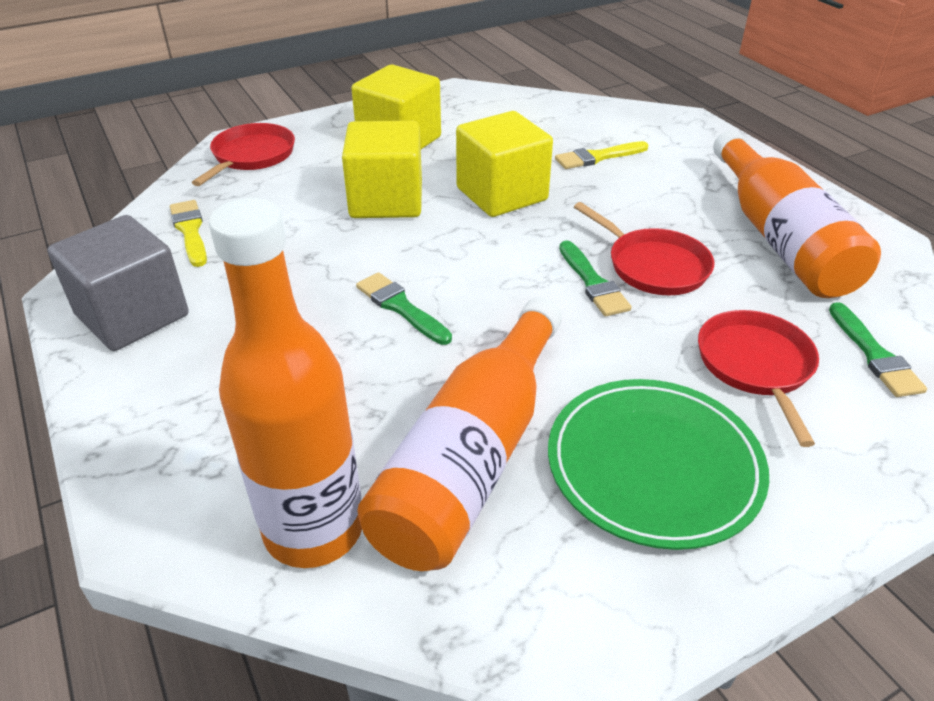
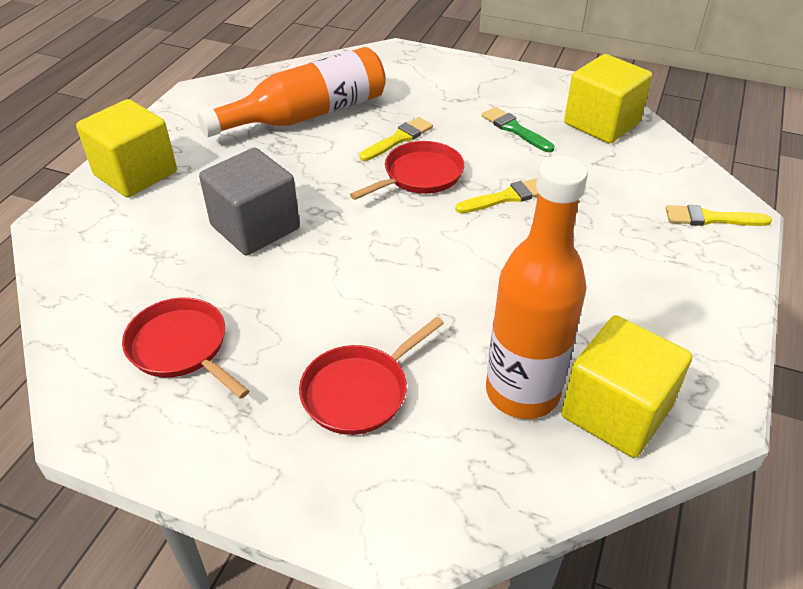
green brush: 3 -> 1
green plate: 1 -> 0
orange bottle: 3 -> 2
yellow brush: 2 -> 3

